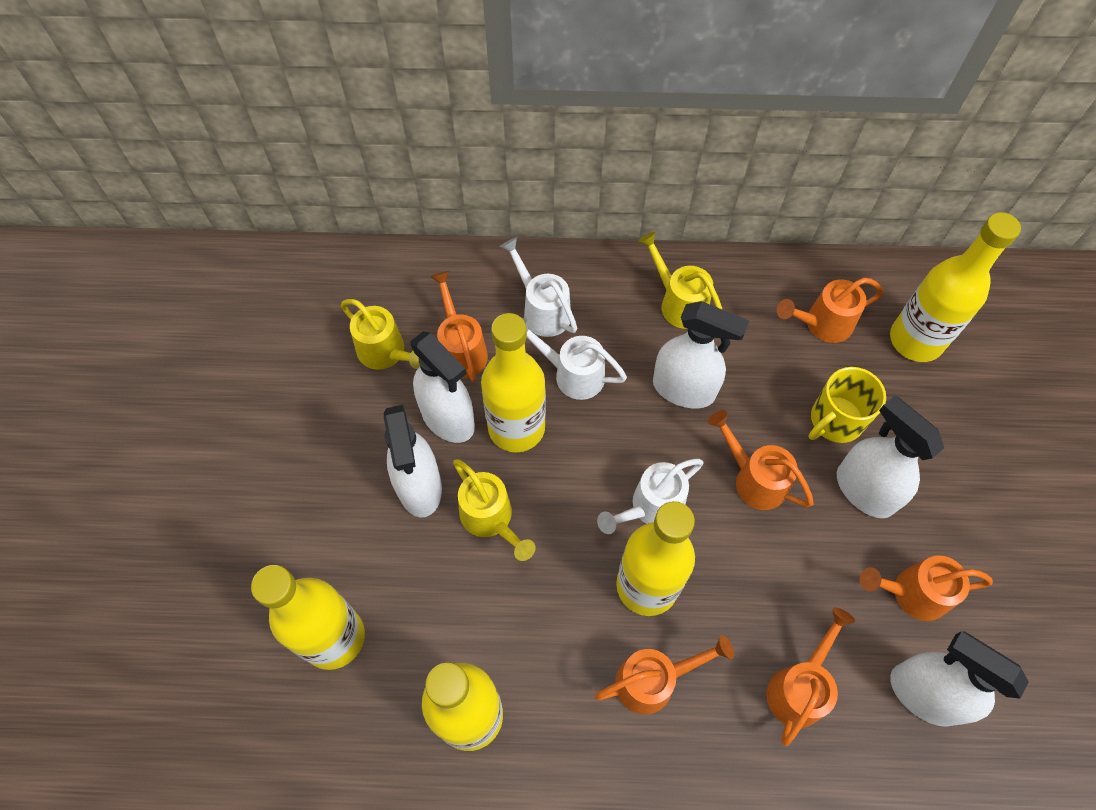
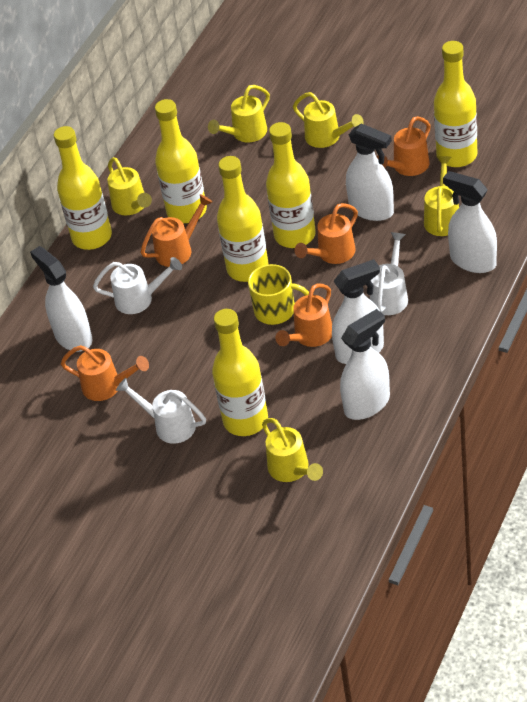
orange watering can: 6 -> 5
yellow bottle: 5 -> 6
yellow watering can: 3 -> 5

